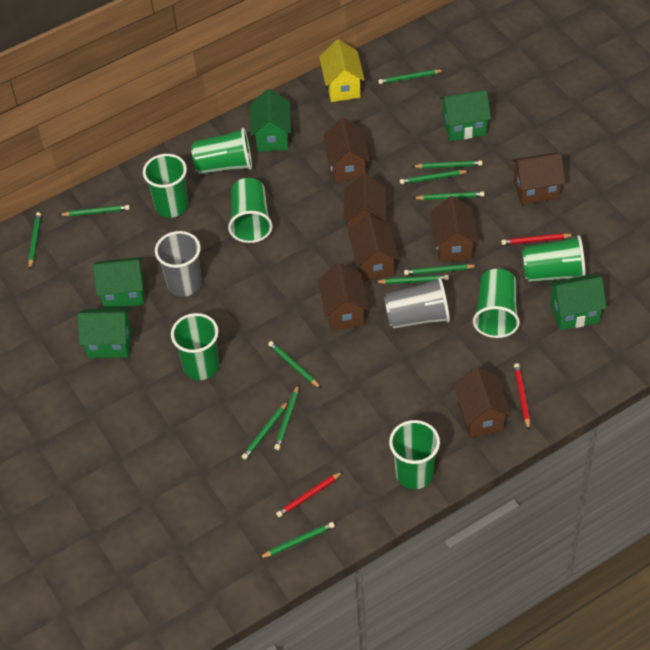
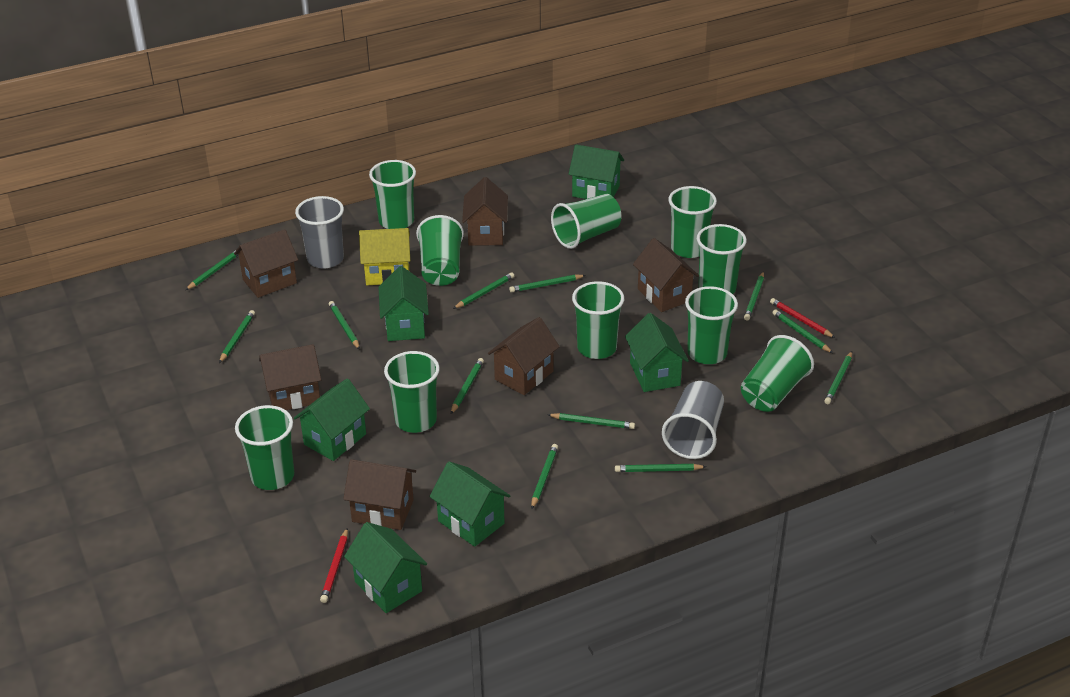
brown house: 7 -> 6
green cup: 7 -> 10
green house: 5 -> 6
red pencil: 3 -> 2

